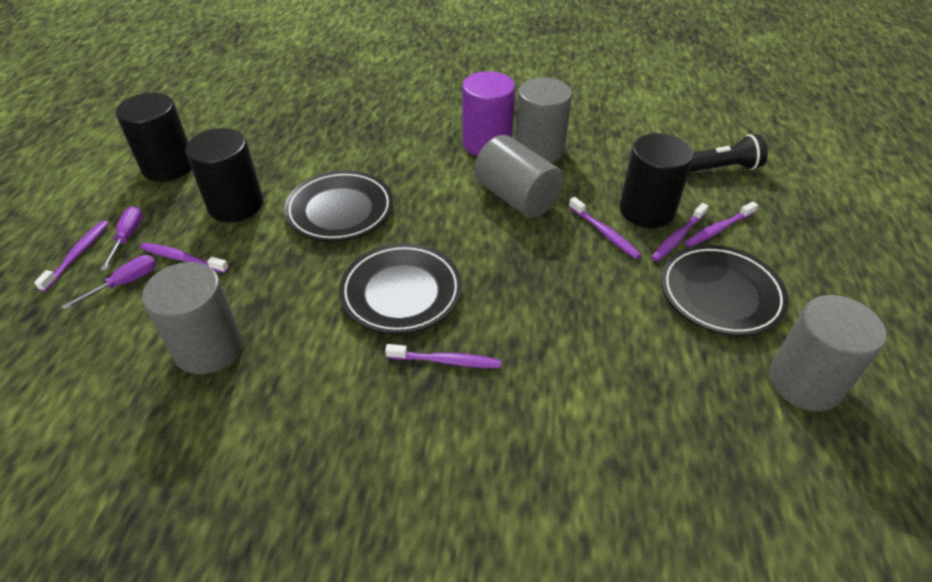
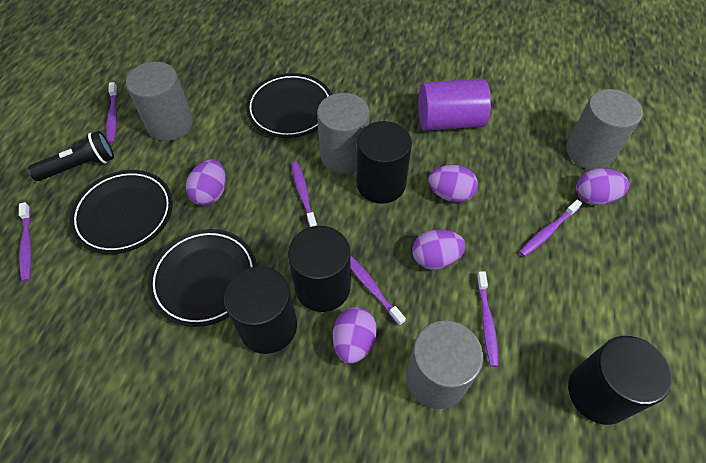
black cylinder: 3 -> 4
purple egg: 0 -> 5
purple screwdriver: 2 -> 0

